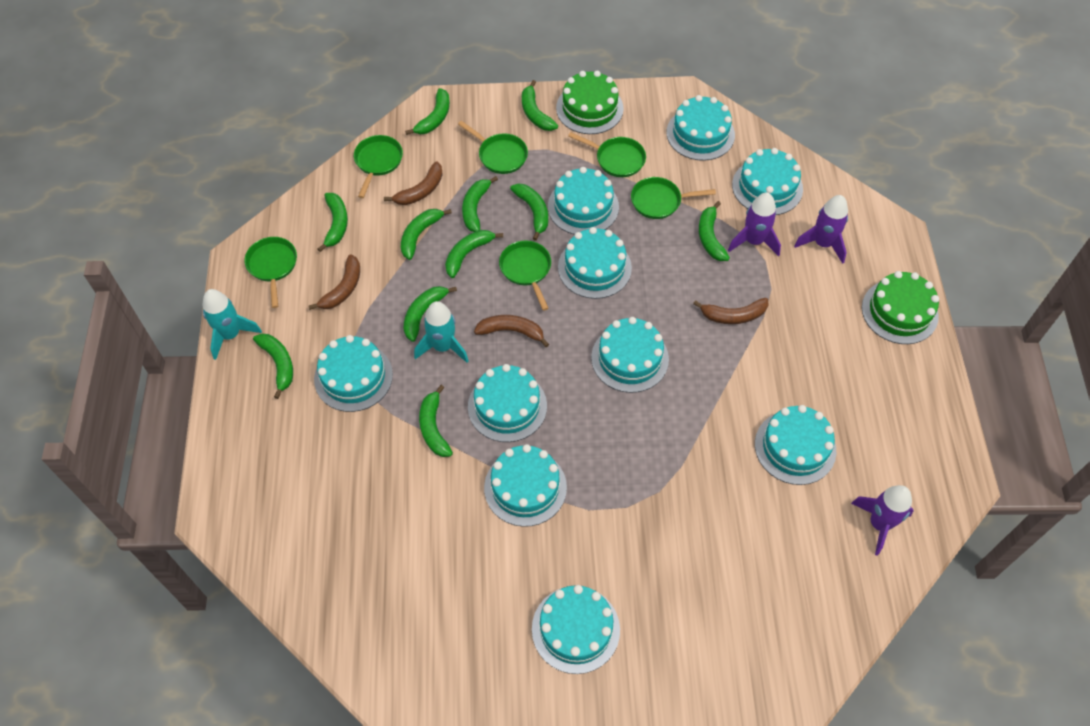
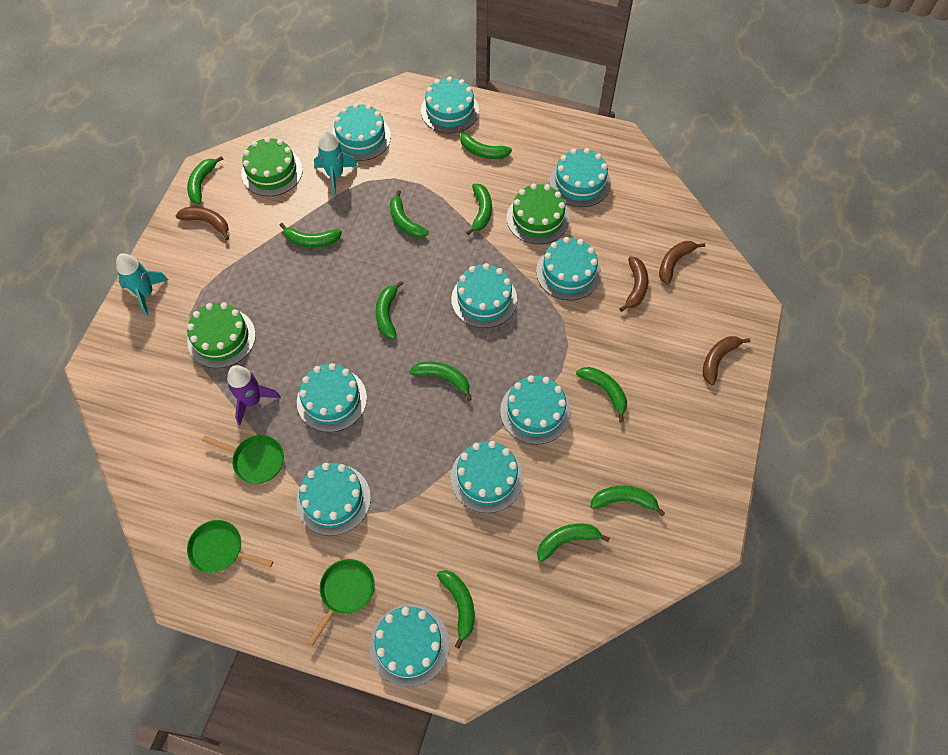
green cake: 2 -> 3
green pan: 6 -> 3
purple rocket: 3 -> 1

